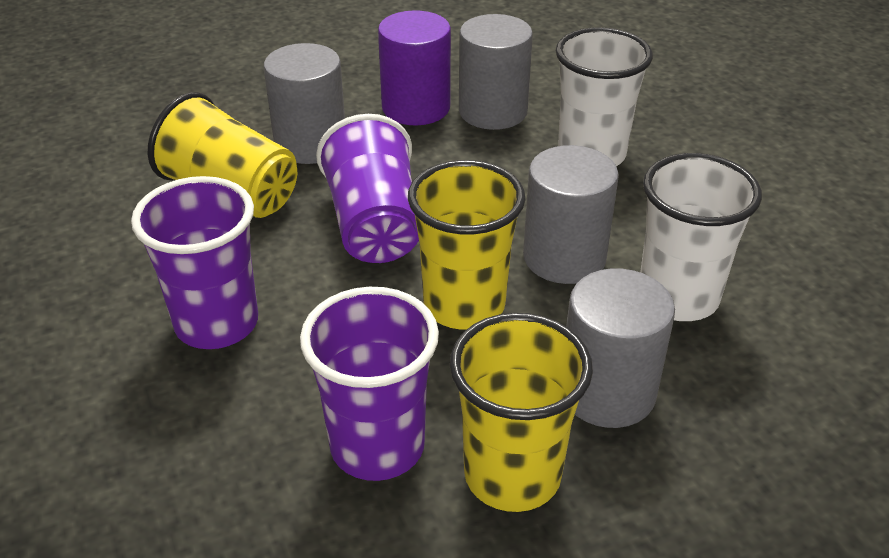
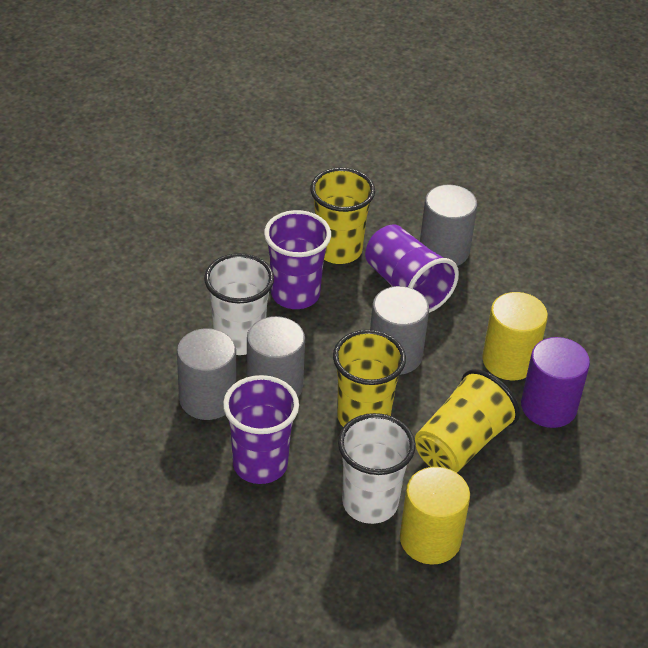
yellow cylinder: 0 -> 2

